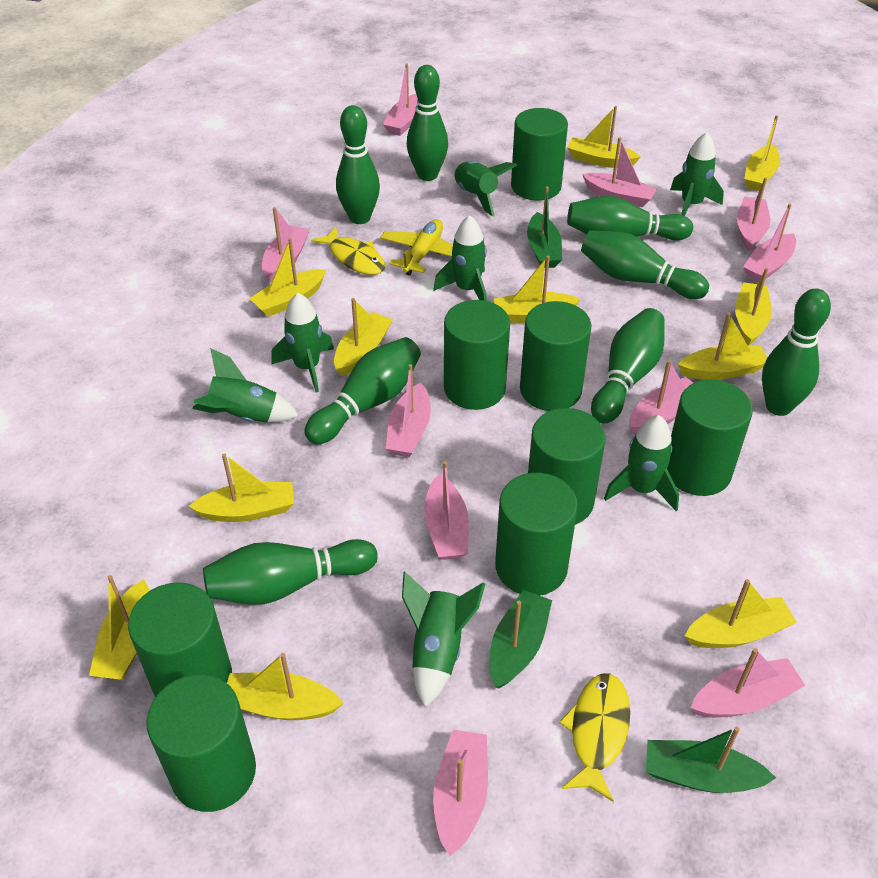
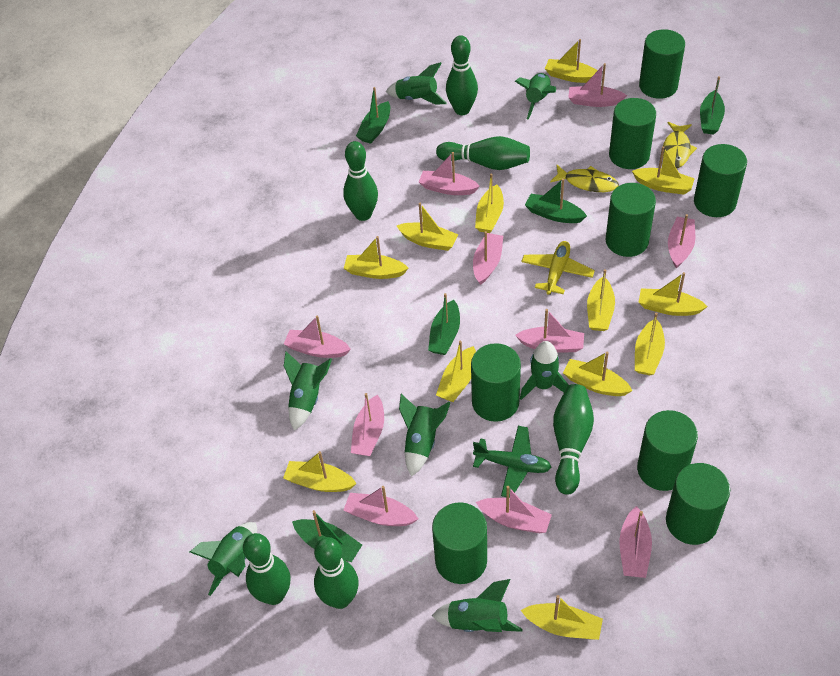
green boat: 3 -> 5
green bowling pin: 8 -> 6
green plane: 0 -> 1
yellow boat: 11 -> 12

